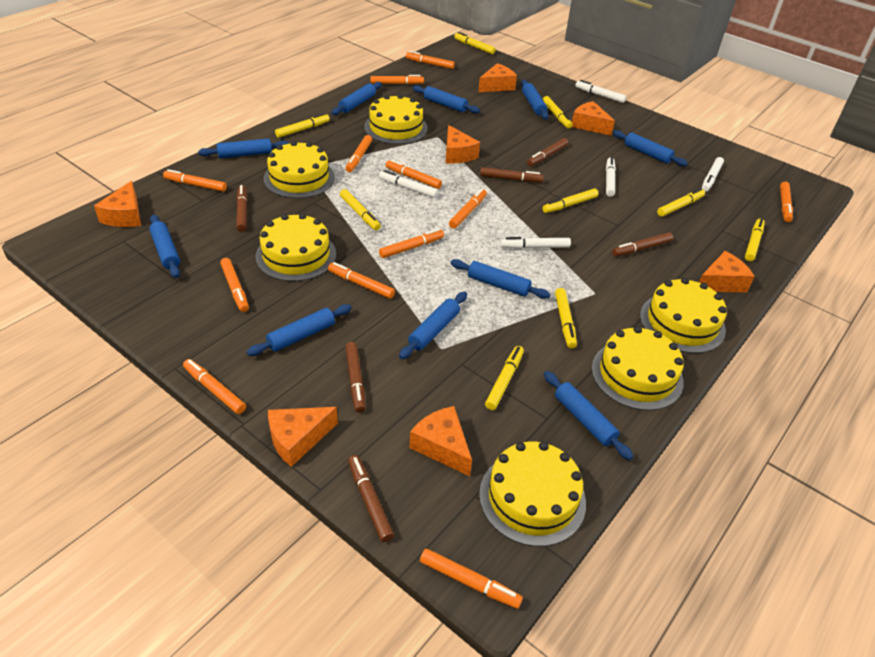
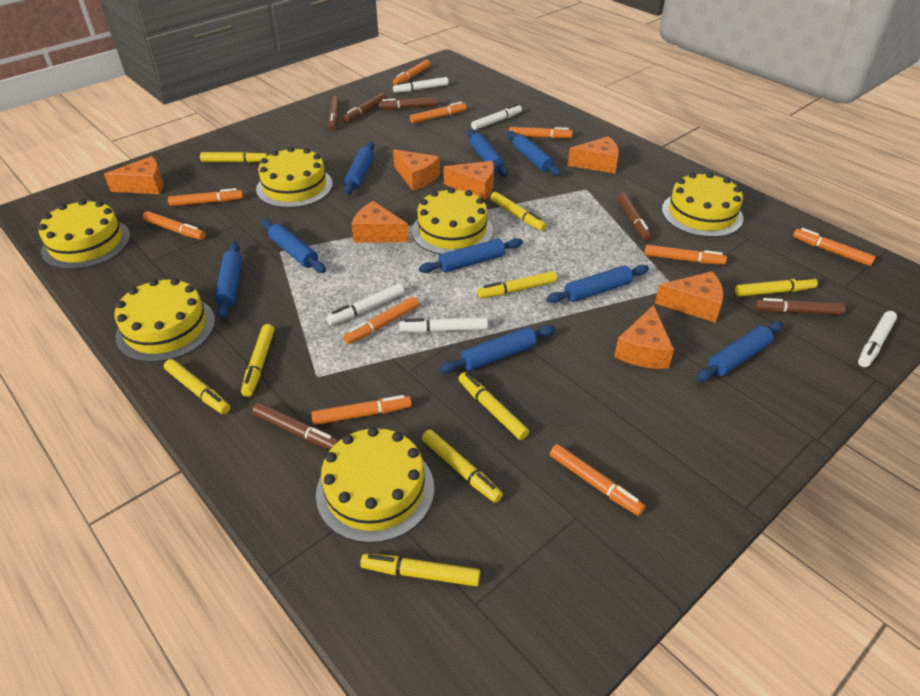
blue rolling pin: 10 -> 9
orange marker: 12 -> 10

